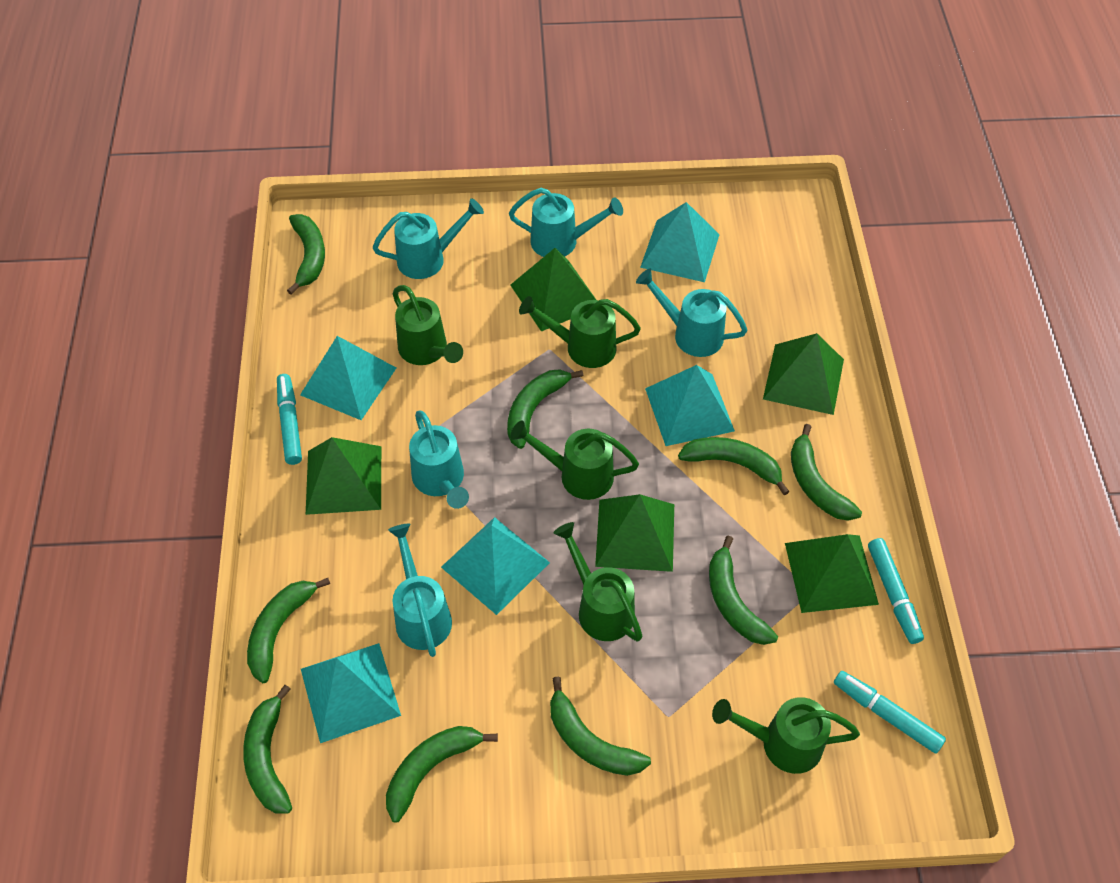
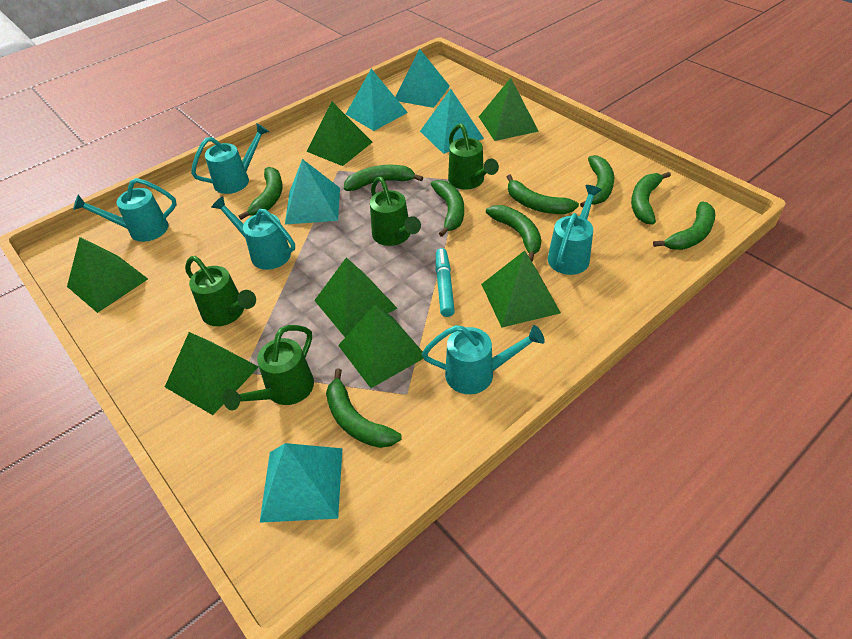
green pyramid: 5 -> 7
green watering can: 5 -> 4
turquoise marker: 3 -> 1

